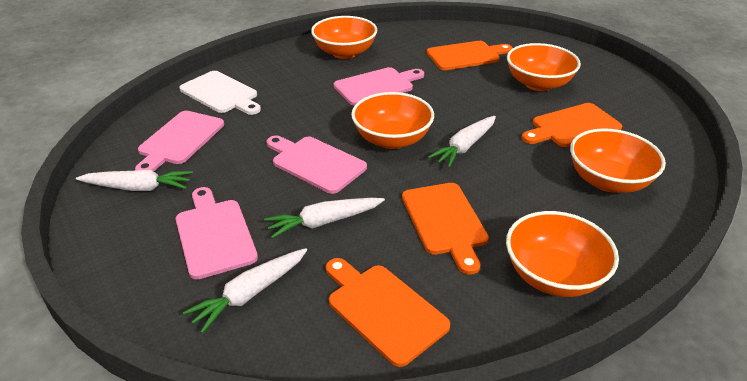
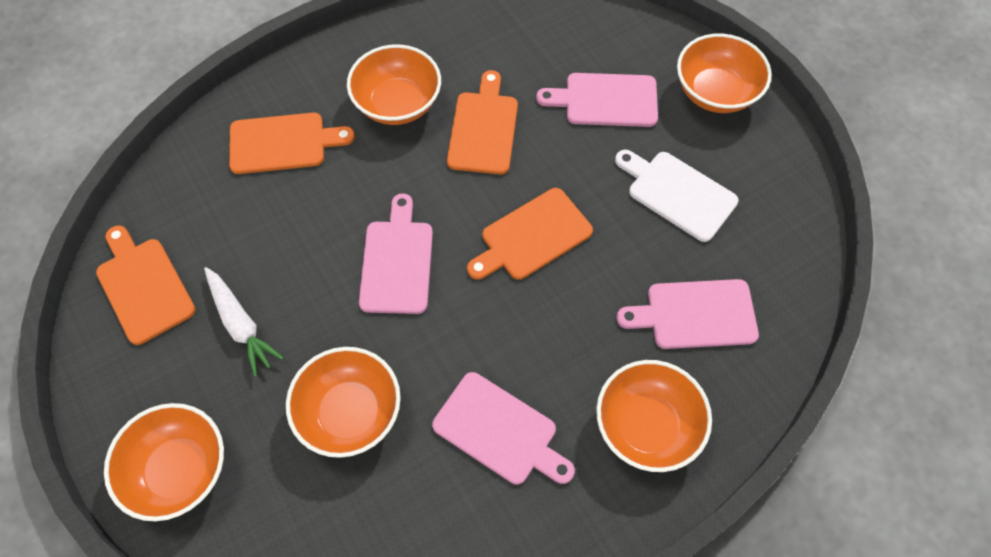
white carrot: 4 -> 1

